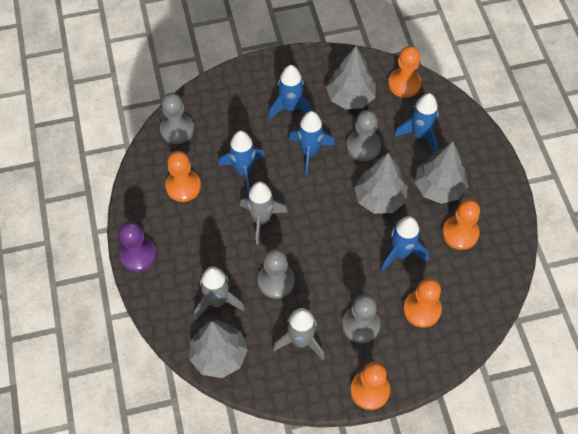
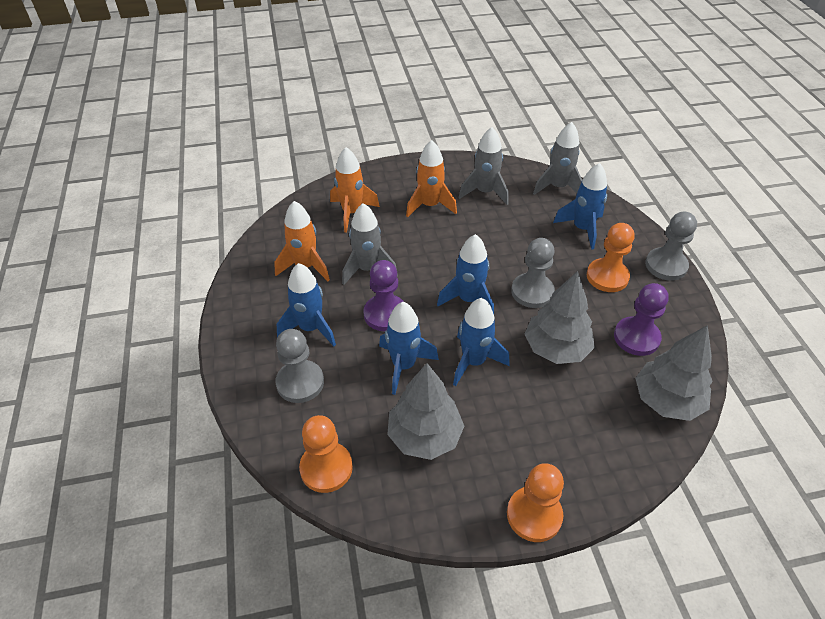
grey pawn: 4 -> 3
grey tree: 4 -> 3
orange pawn: 5 -> 3
orange rocket: 0 -> 3
purple pawn: 1 -> 2

